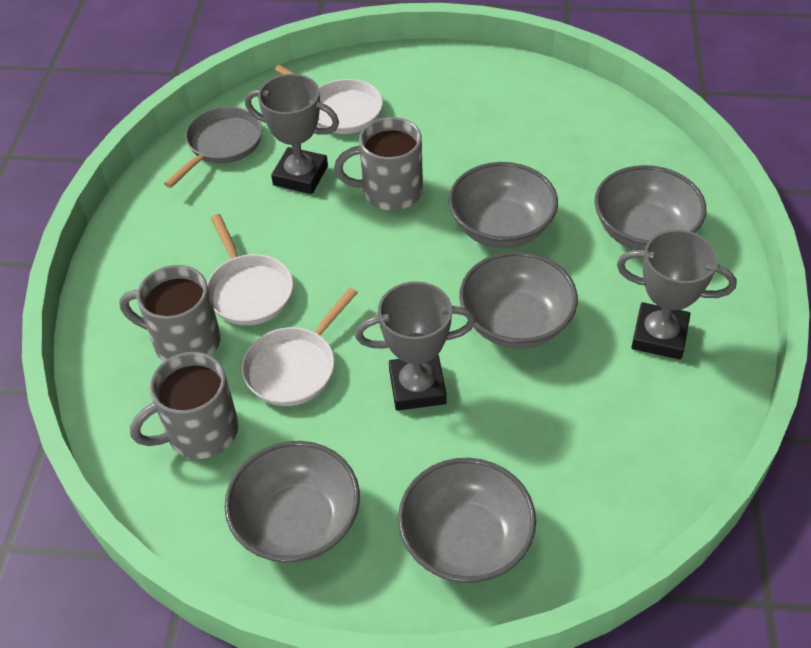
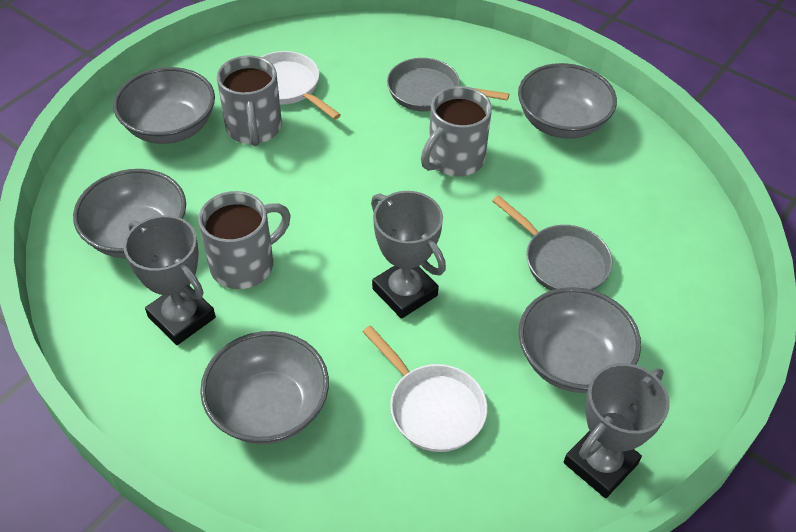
grey pan: 1 -> 2
white pan: 3 -> 2

